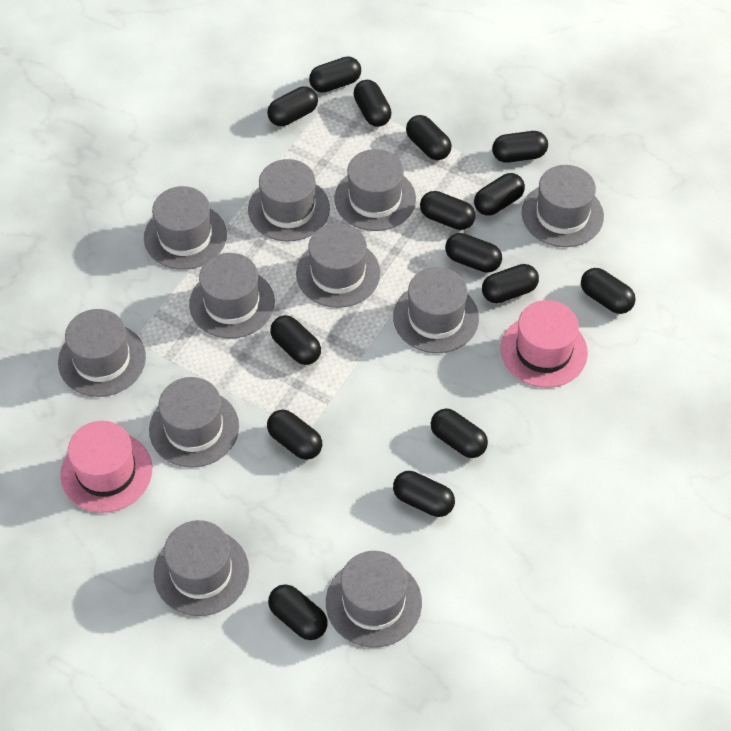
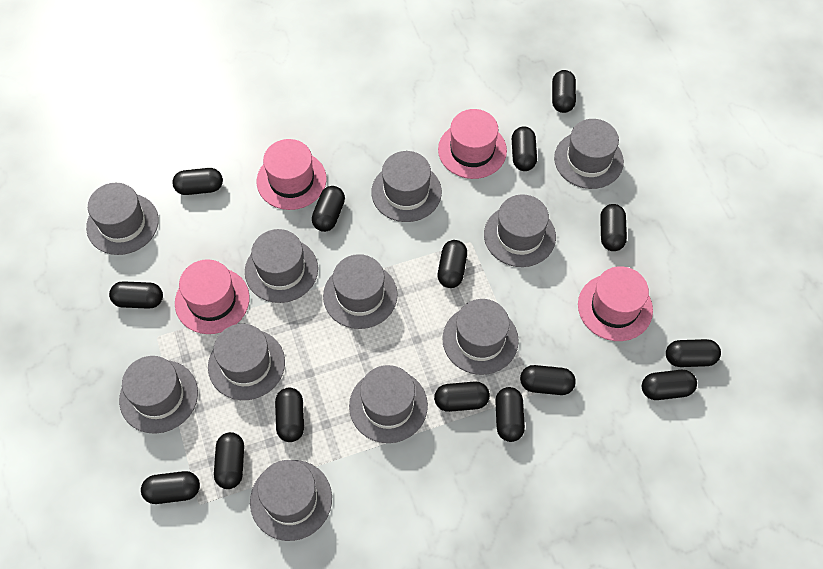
pink hat: 2 -> 4

